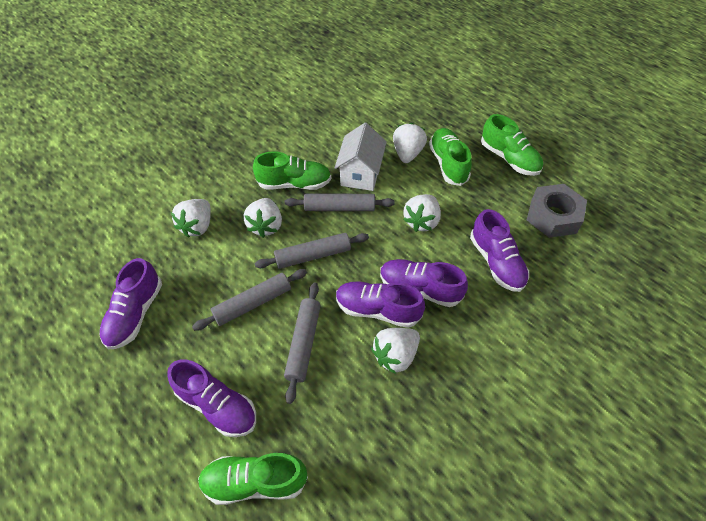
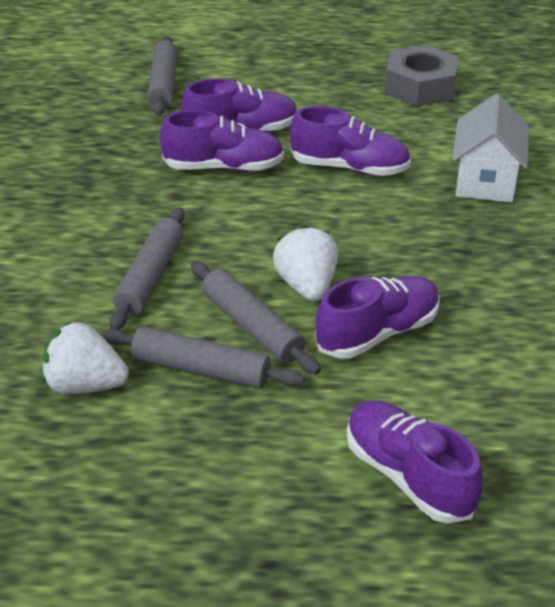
green shoe: 4 -> 0
white strawberry: 5 -> 2

